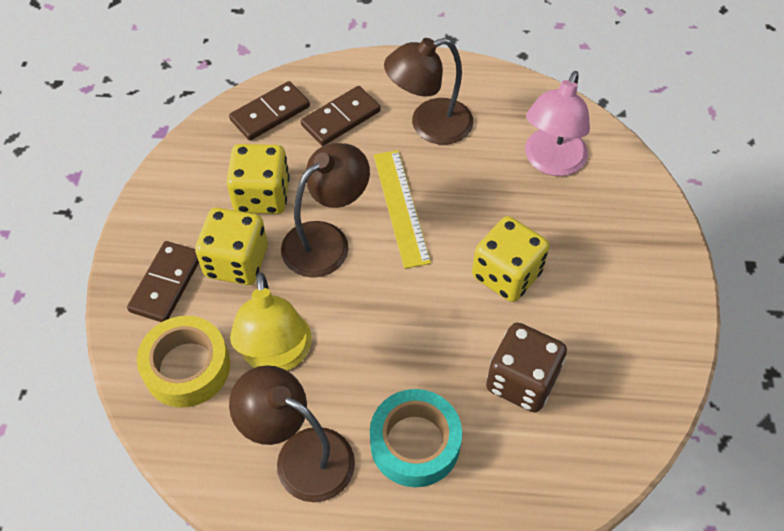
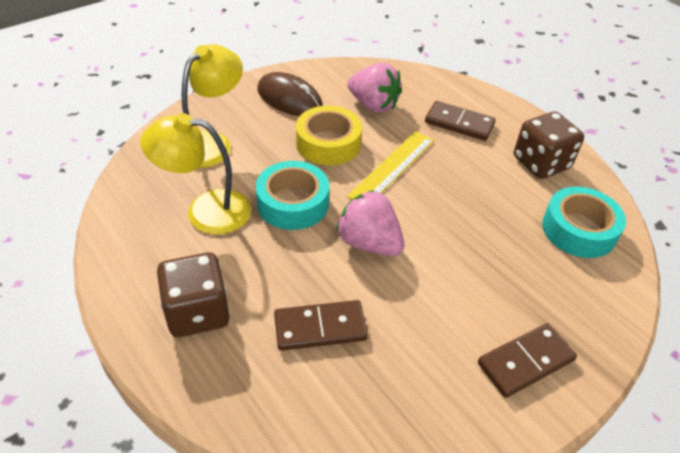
brown dice: 1 -> 2
brown lamp: 3 -> 0
brown mouse: 0 -> 1
pink lamp: 1 -> 0
pink strawberry: 0 -> 2
turquoise tape: 1 -> 2
yellow dice: 3 -> 0
yellow lamp: 1 -> 2

